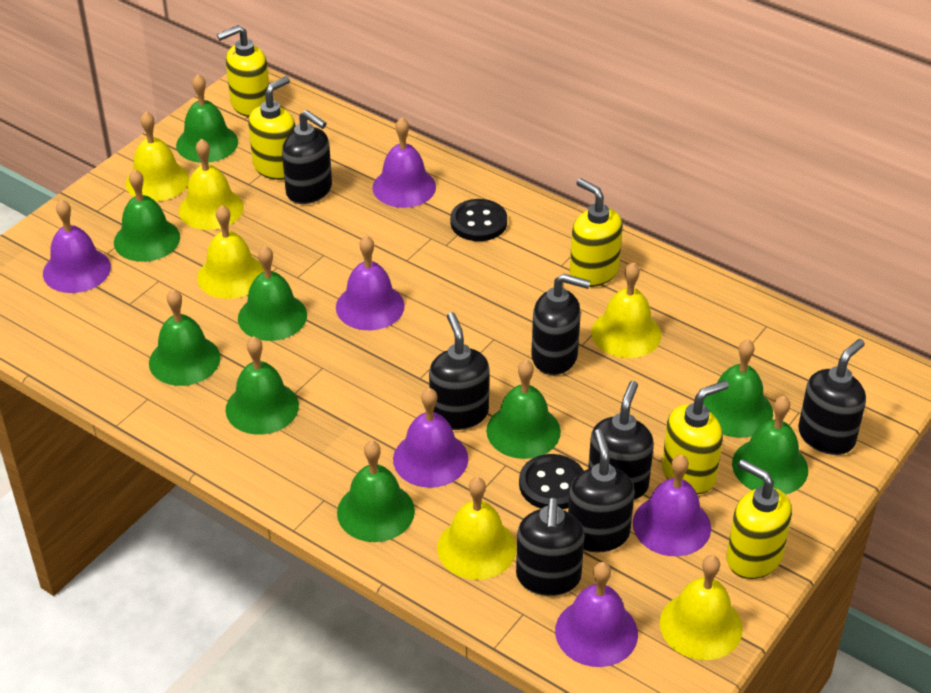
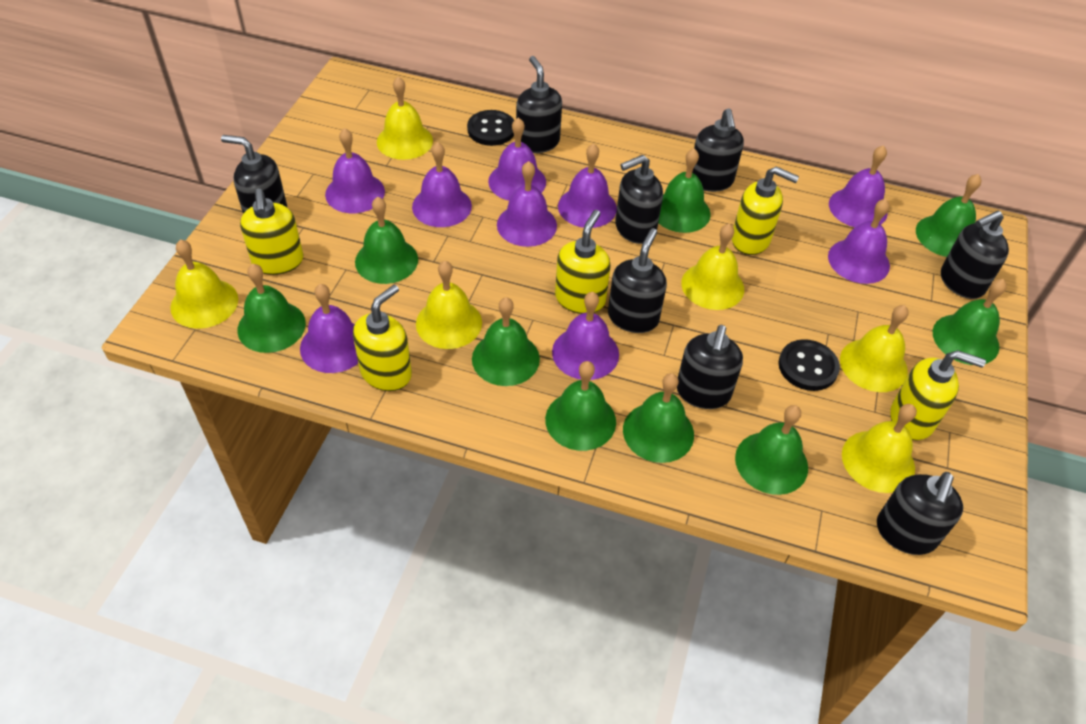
black soap dispenser: 7 -> 8
purple bell: 6 -> 9

